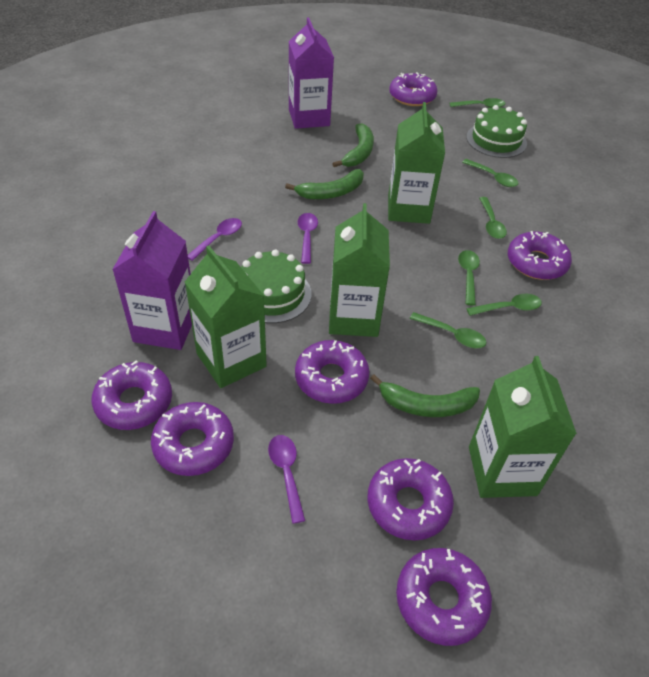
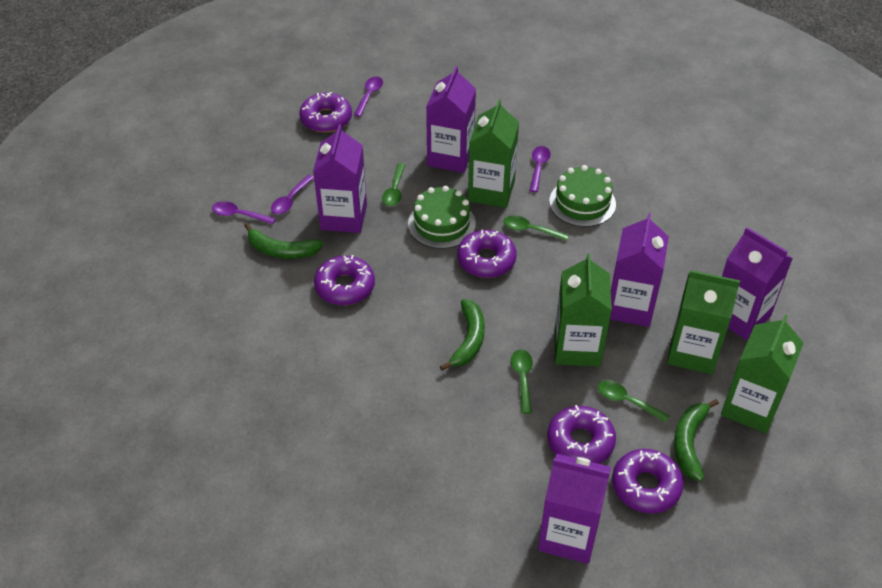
green spoon: 6 -> 4
purple carton: 2 -> 5
purple donut: 7 -> 5
purple spoon: 3 -> 4

